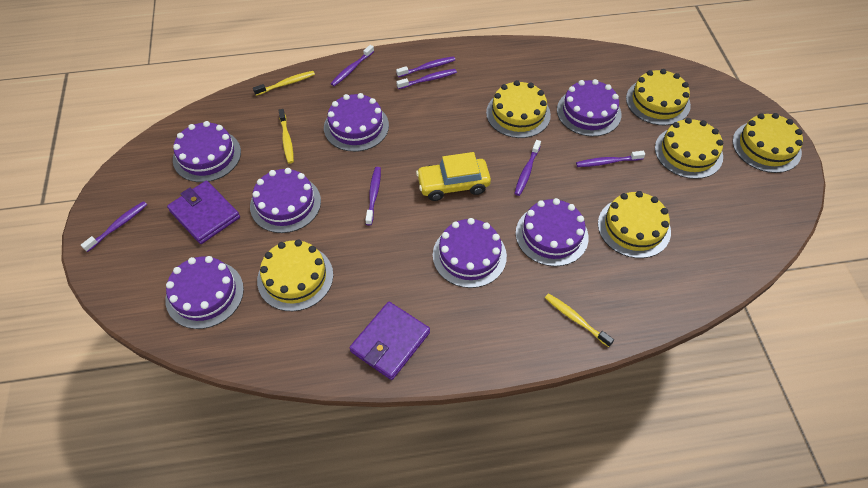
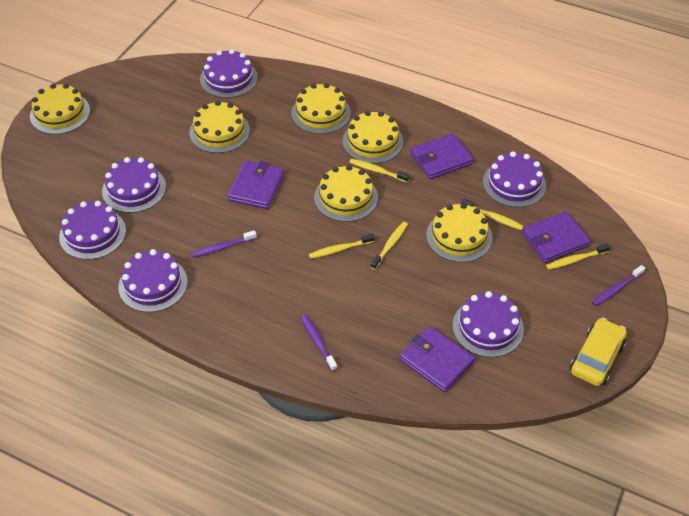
purple cake: 7 -> 6
purple toothbrush: 7 -> 3
purple wallet: 2 -> 4
yellow toothbrush: 3 -> 5

